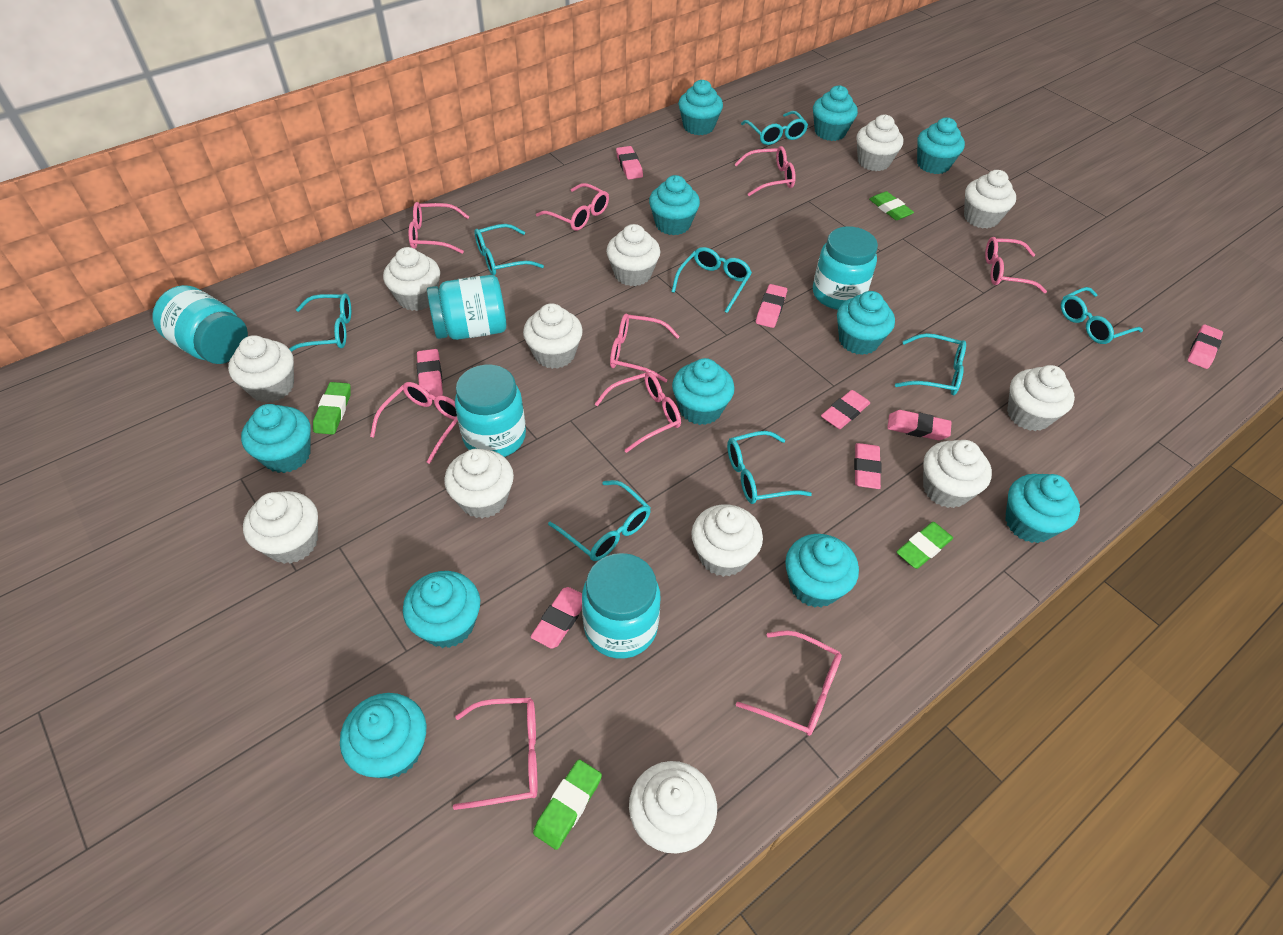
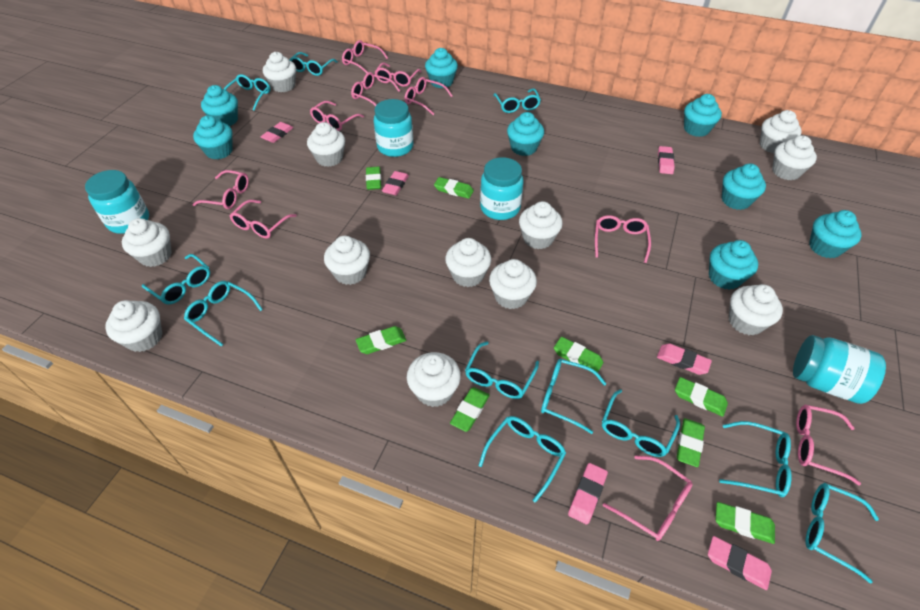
green eraser: 4 -> 8
pink eraser: 8 -> 6
pink glasses: 9 -> 10
turquoise cupcake: 11 -> 8
turquoise glasses: 8 -> 11
turquoise jar: 5 -> 4

